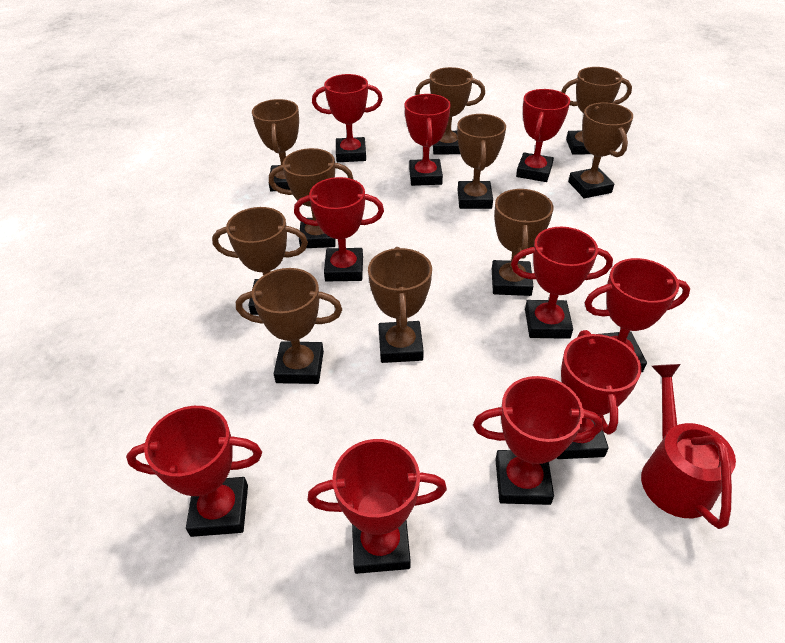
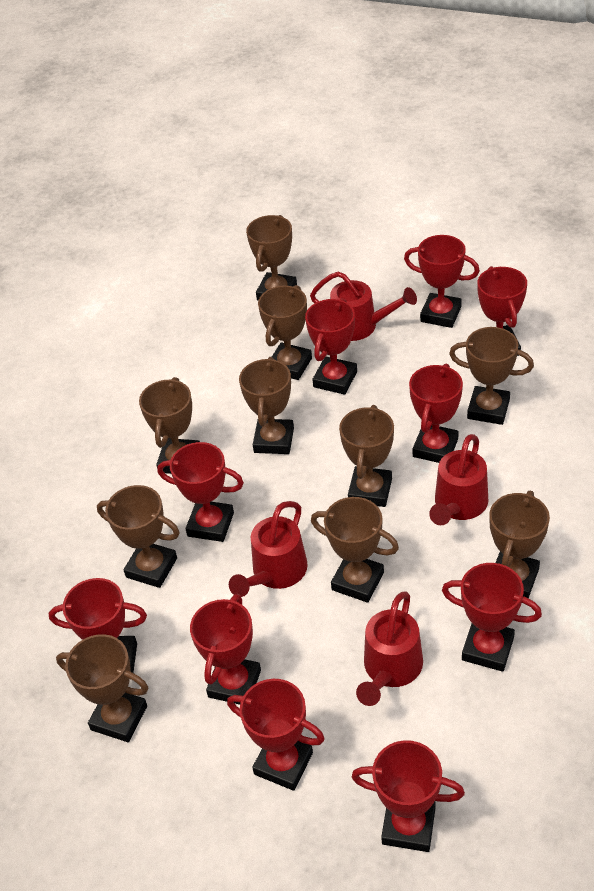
red watering can: 1 -> 4

